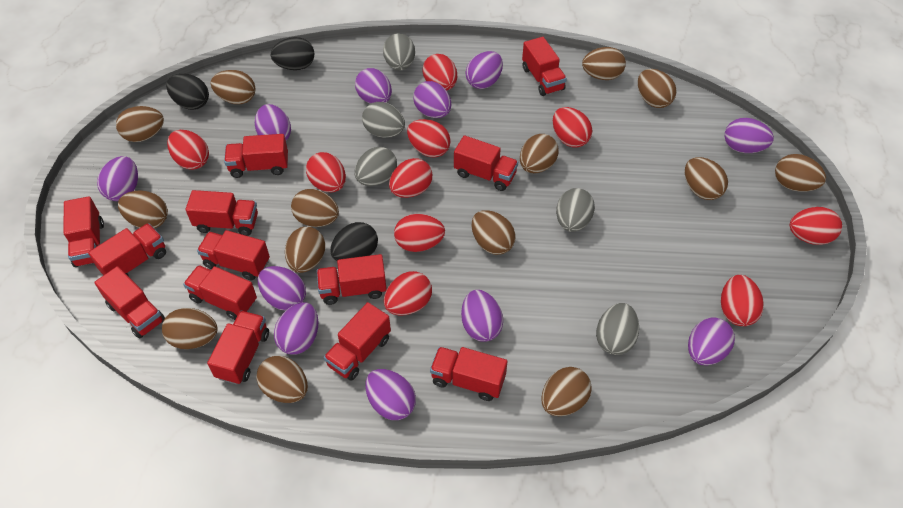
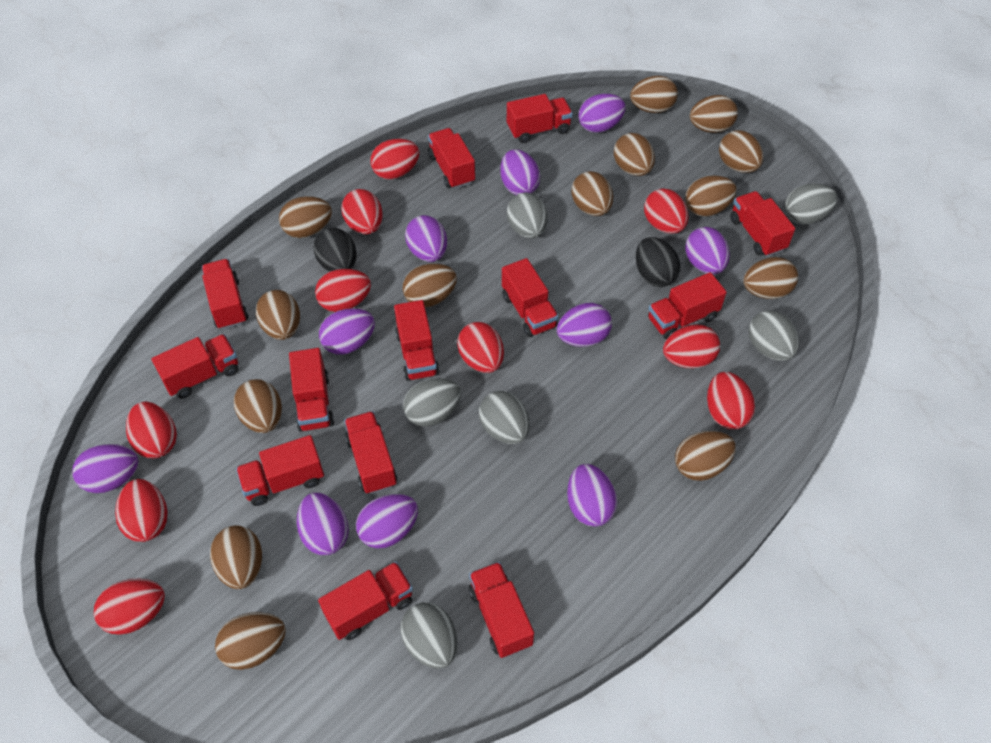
black egg: 3 -> 2
grey egg: 5 -> 6
purple egg: 11 -> 10

